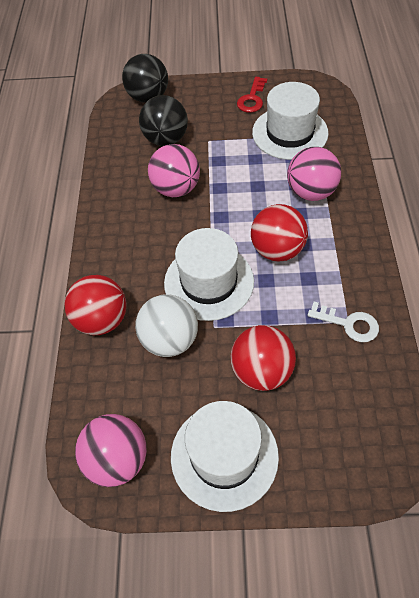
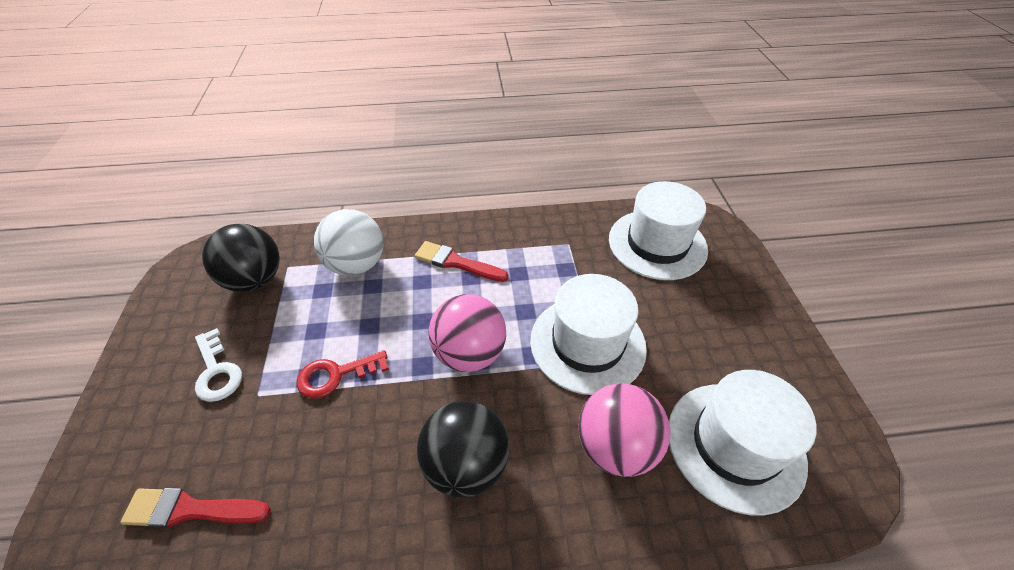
pink ball: 3 -> 2
red ball: 3 -> 0
red brush: 0 -> 2

